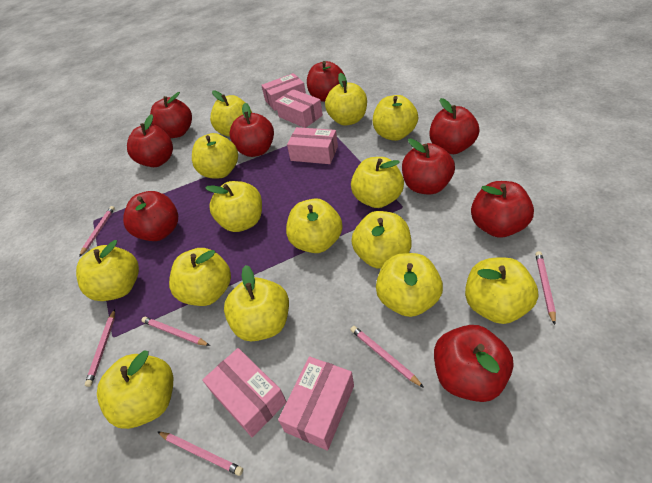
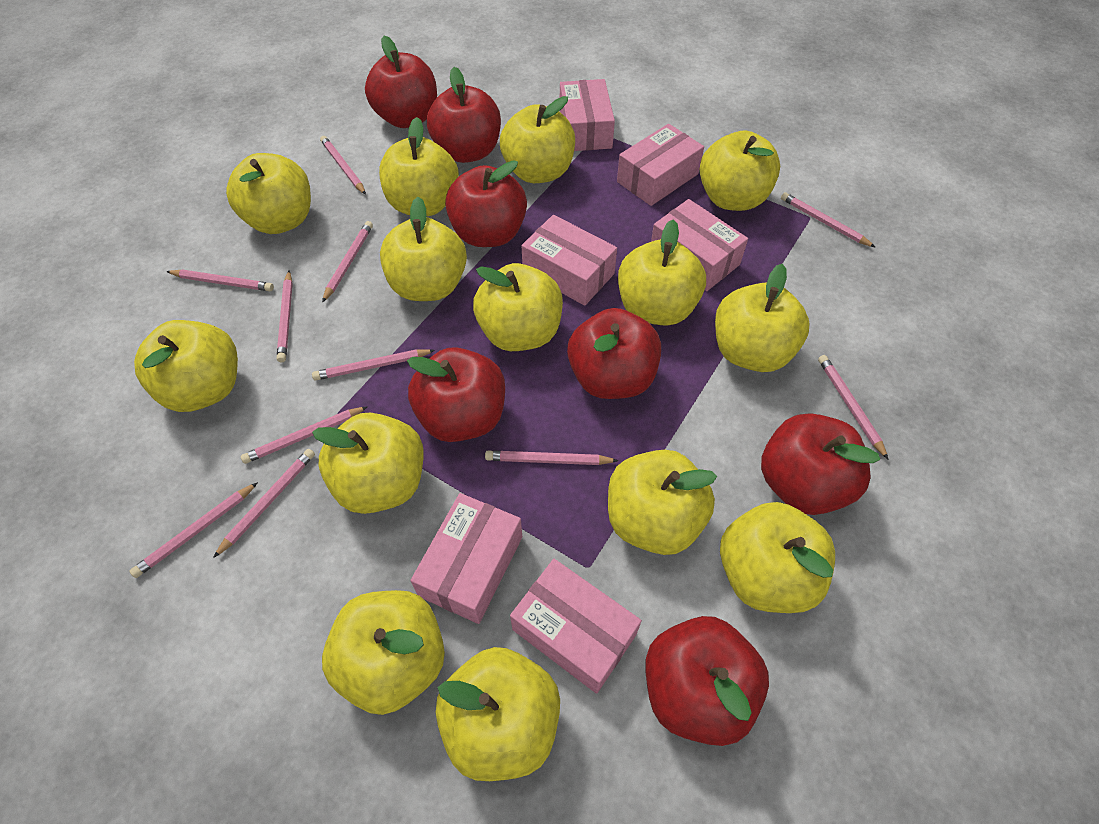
pink box: 5 -> 6
pink pencil: 6 -> 11
red apple: 9 -> 7

